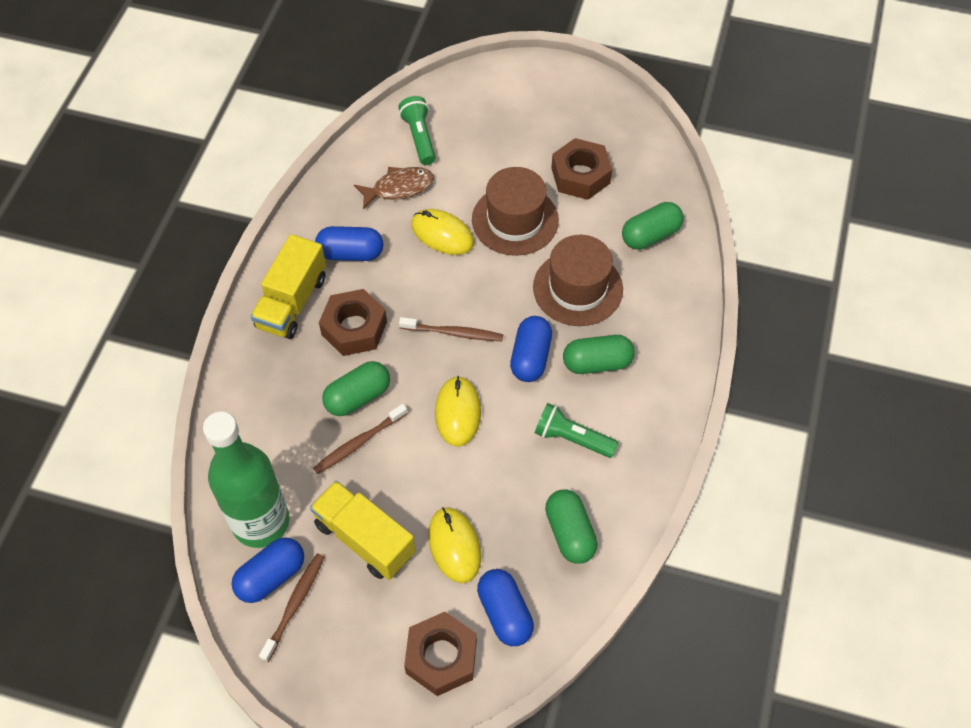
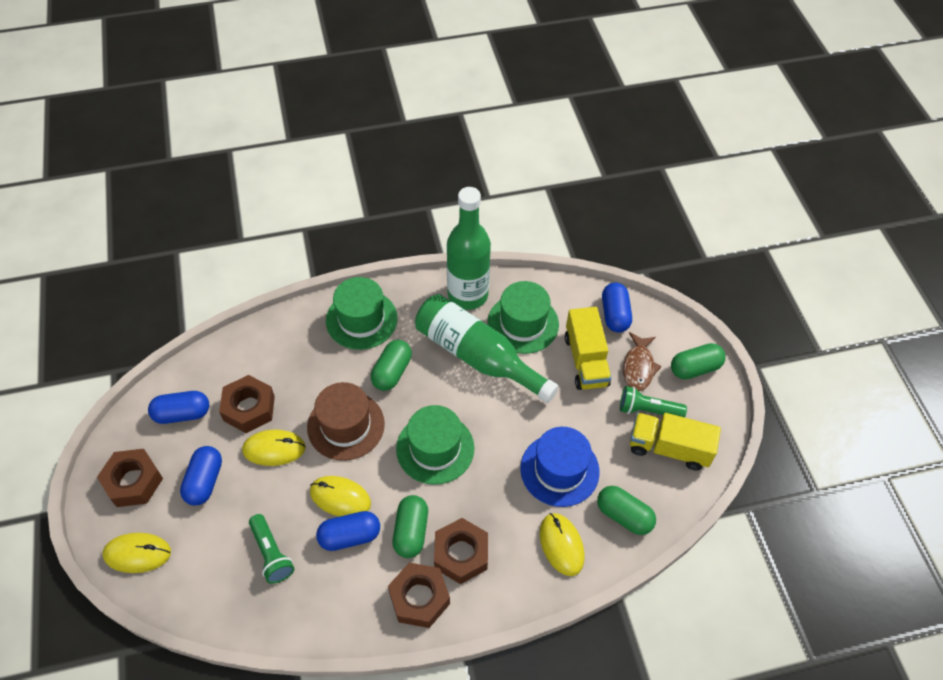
blue hat: 0 -> 1
brown hat: 2 -> 1
brown nut: 3 -> 4
brown toothbrush: 3 -> 0
green bottle: 1 -> 2
green hat: 0 -> 3
yellow mouse: 3 -> 4

